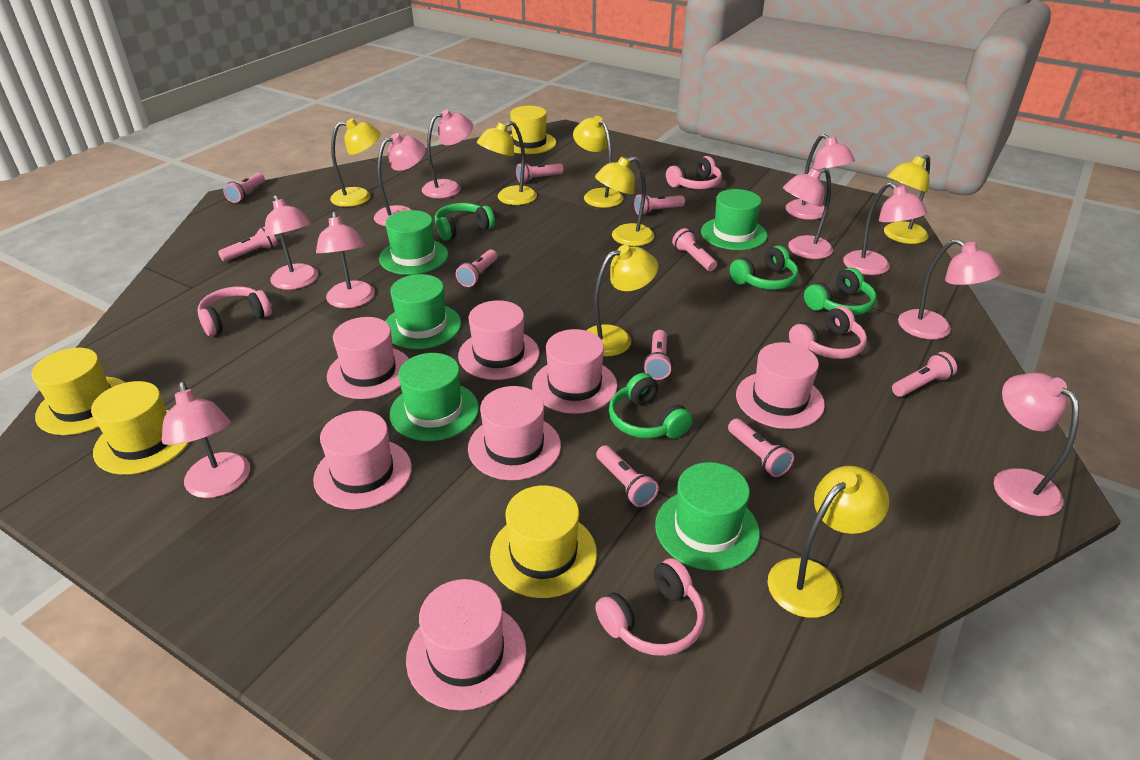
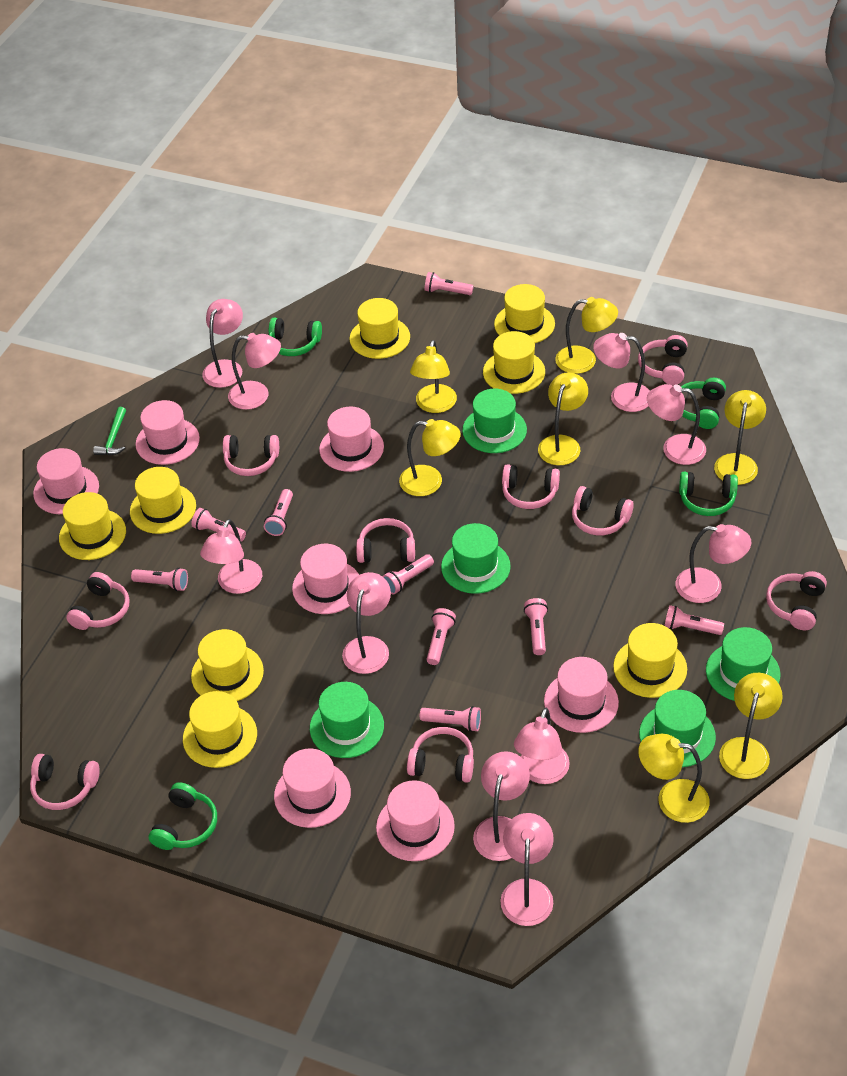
green hammer: 0 -> 1
pink flashlight: 10 -> 9
pink headphones: 4 -> 9
yellow hat: 4 -> 8

